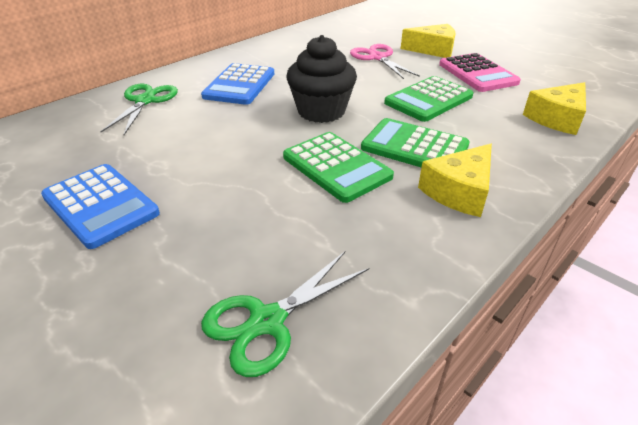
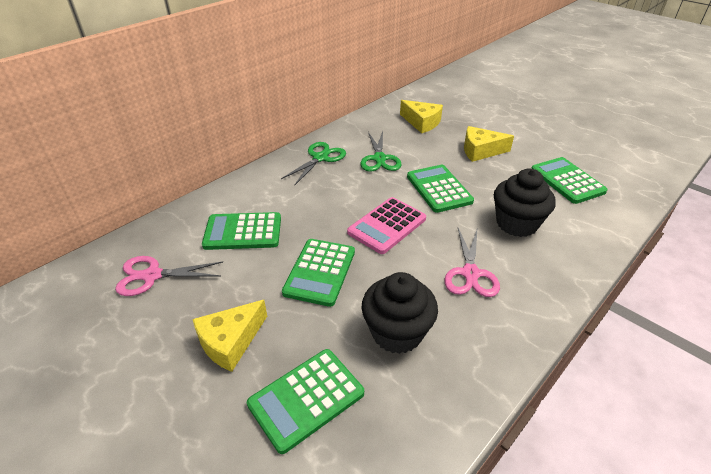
black cupcake: 1 -> 2
blue calculator: 2 -> 0
green calculator: 3 -> 5
pink scissors: 1 -> 2

